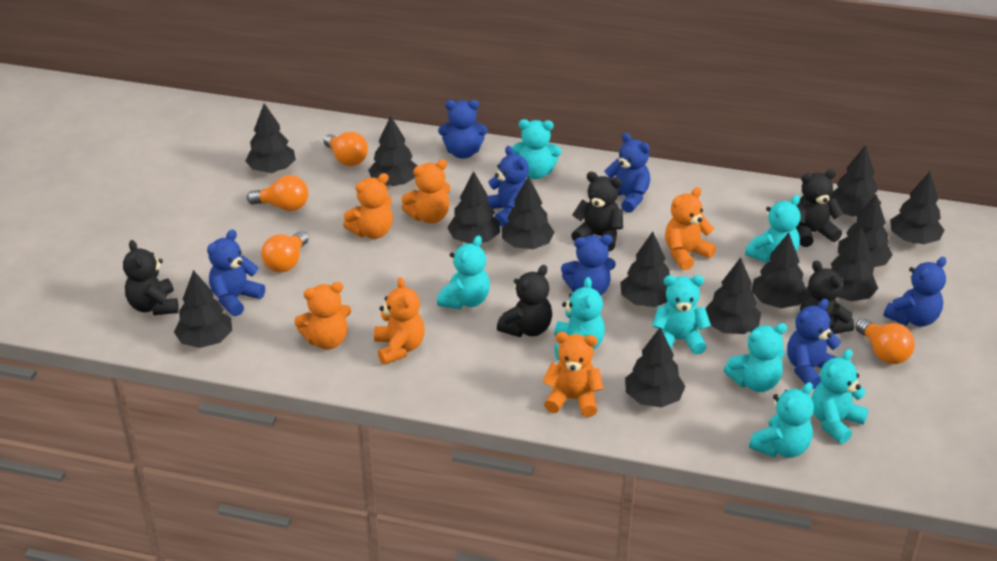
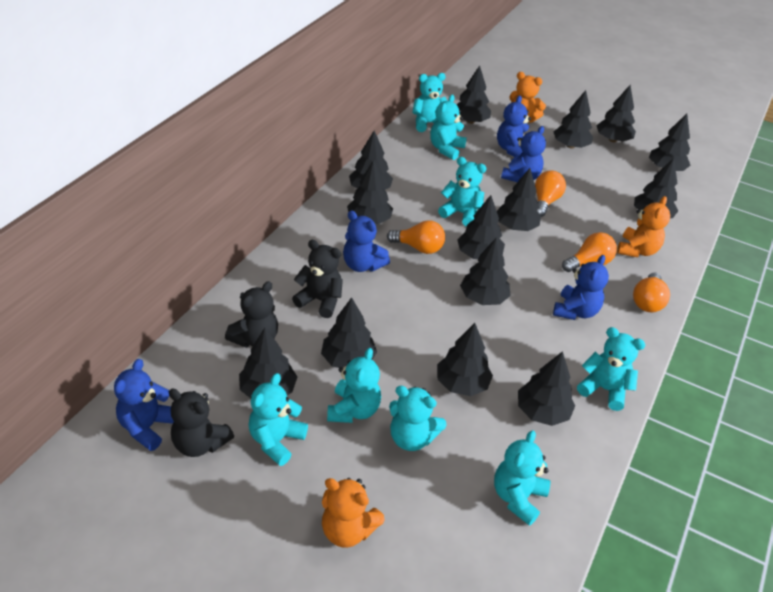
black teddy bear: 5 -> 3
black tree: 13 -> 14
blue teddy bear: 7 -> 5
orange teddy bear: 6 -> 3

